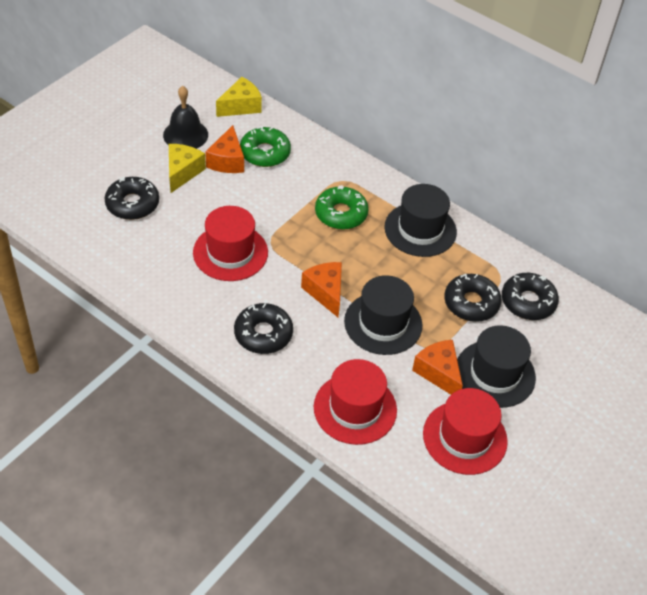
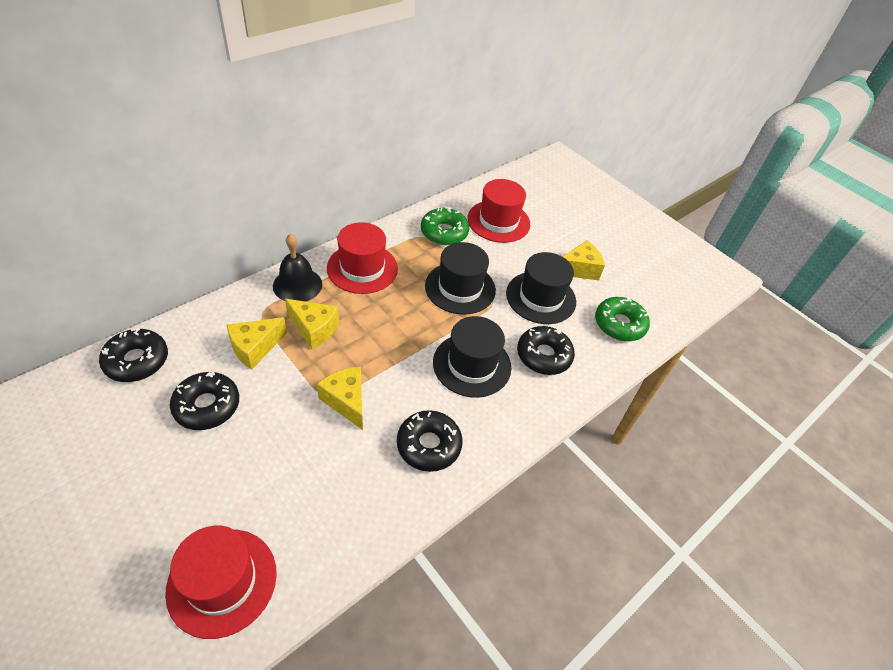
orange cheese: 3 -> 0
yellow cheese: 2 -> 4

